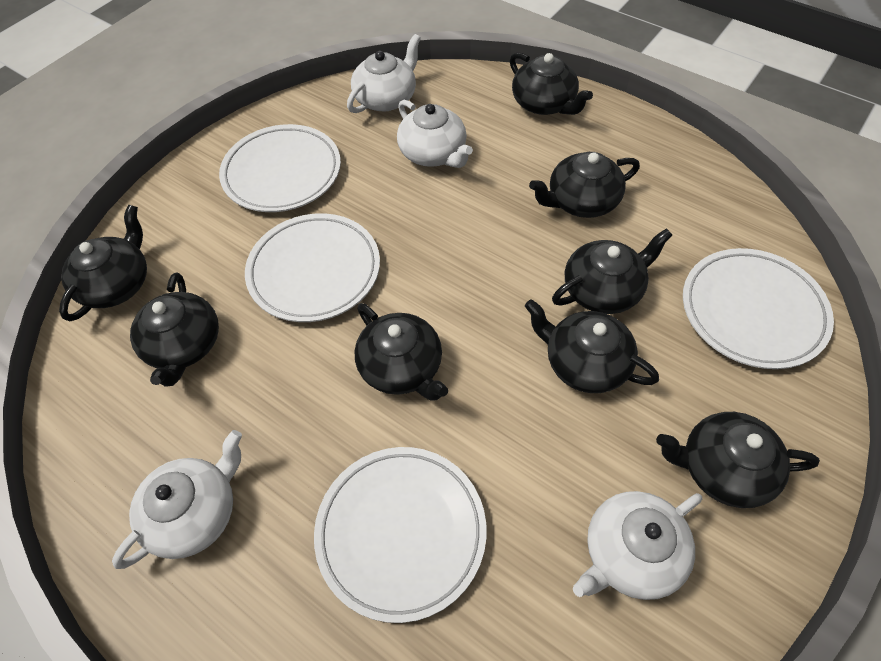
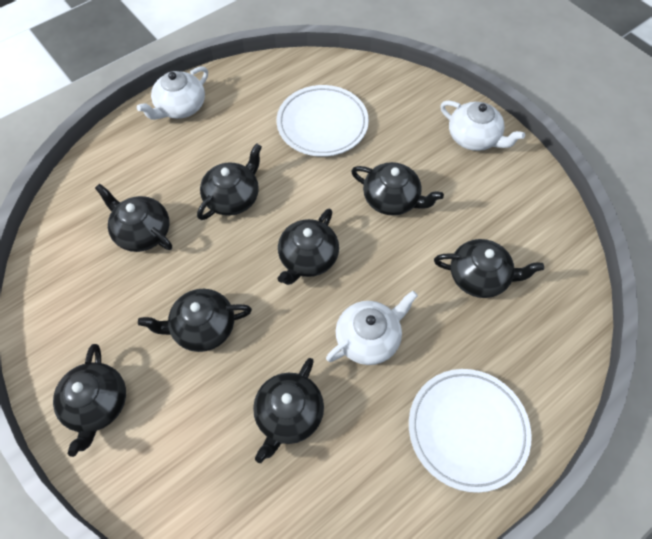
white plate: 4 -> 2
white teapot: 4 -> 3

